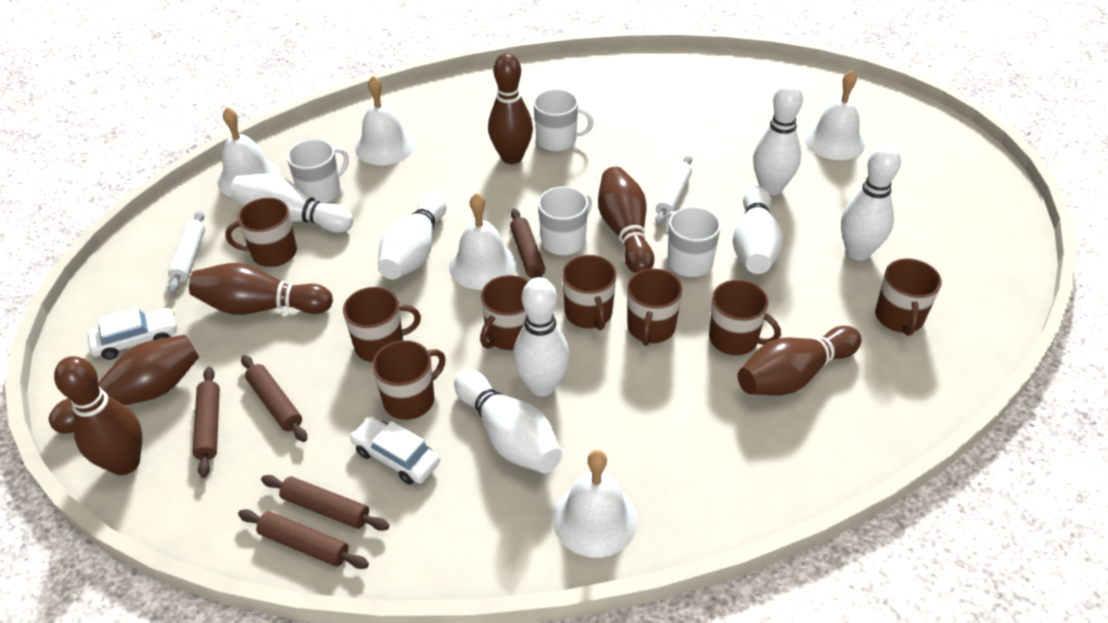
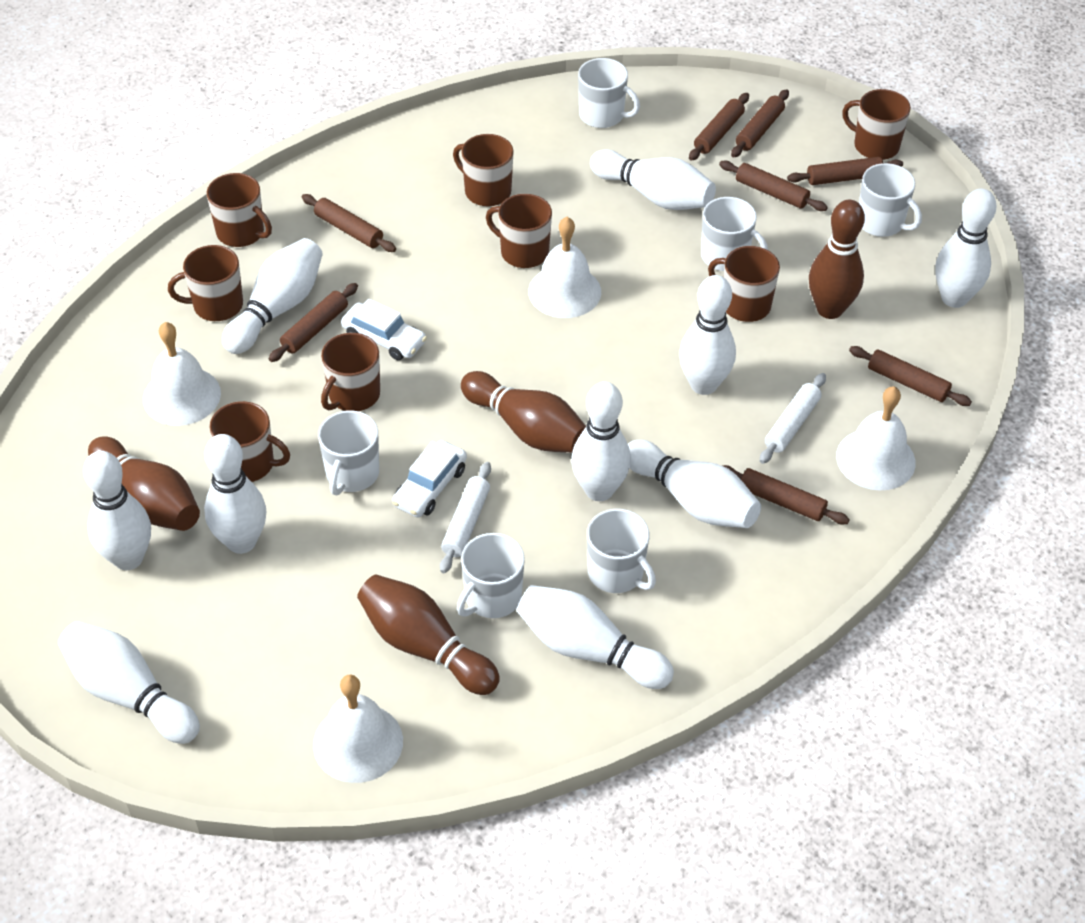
brown bowling pin: 6 -> 4
brown rolling pin: 5 -> 8
white bell: 5 -> 4
white bowling pin: 7 -> 10
white mug: 4 -> 6

